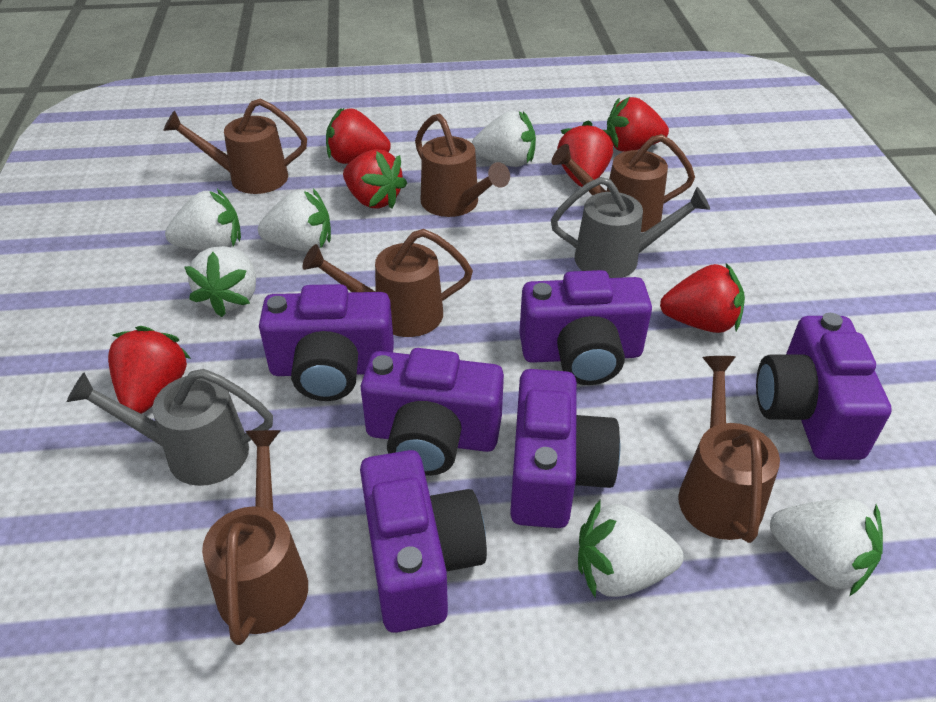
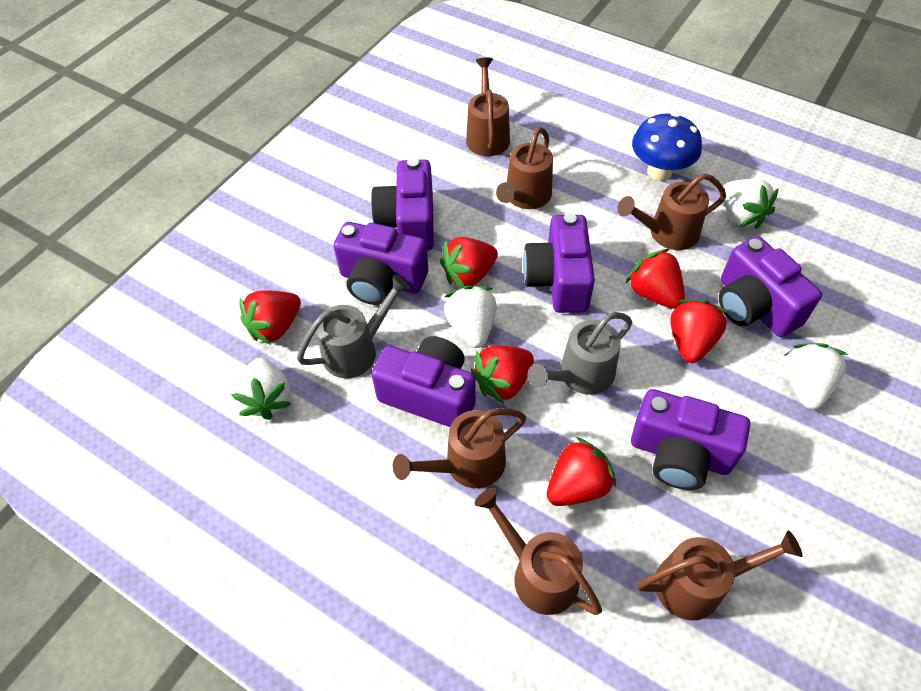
blue mushroom: 0 -> 1
white strawberry: 6 -> 4

